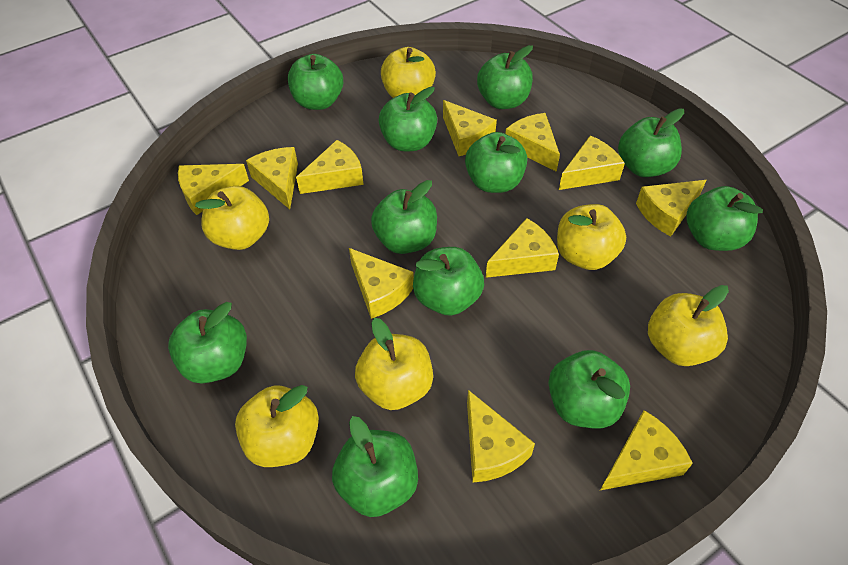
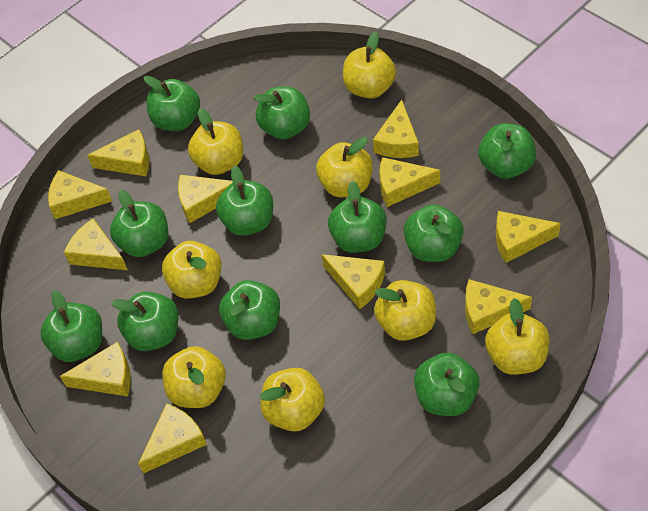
yellow apple: 6 -> 8

